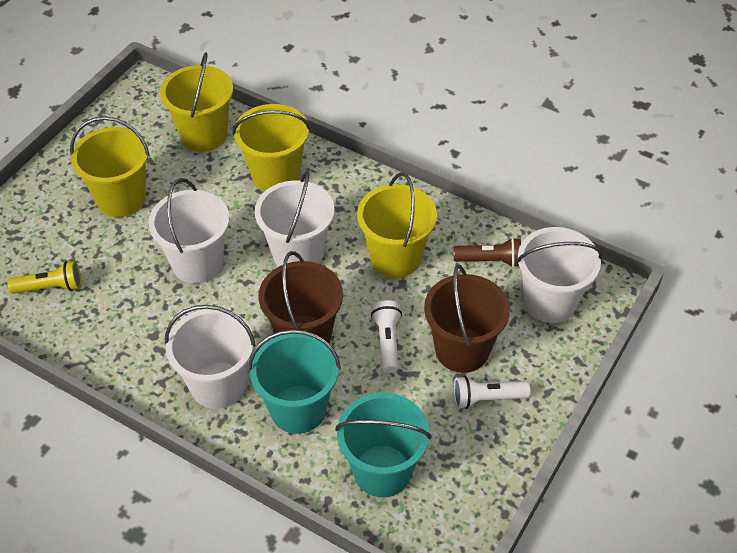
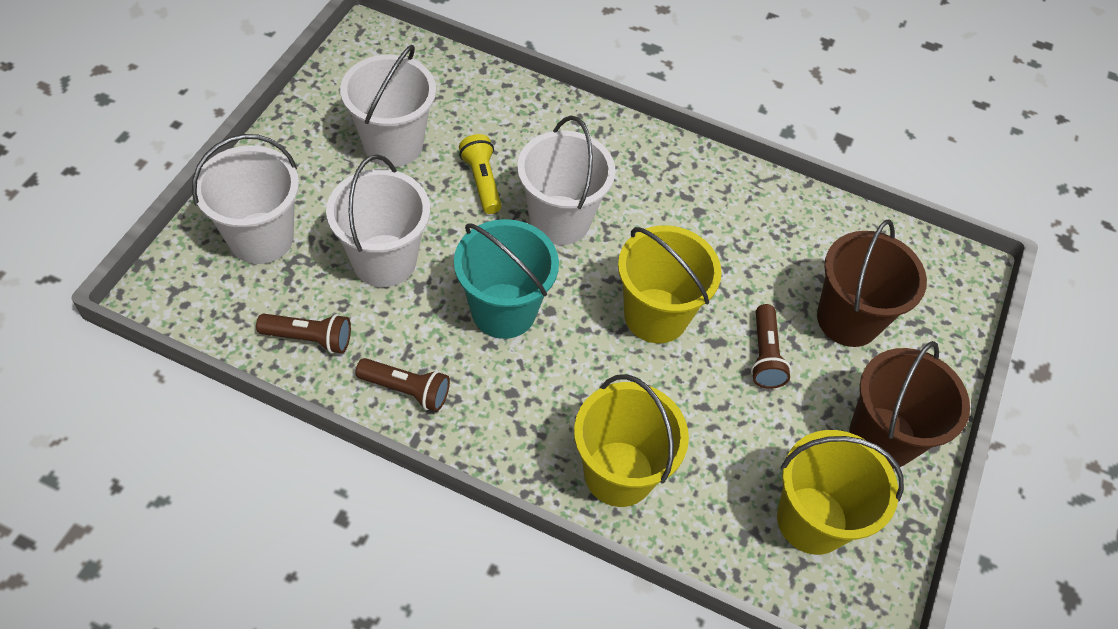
brown flashlight: 1 -> 3
turquoise bucket: 2 -> 1
white flashlight: 2 -> 0
yellow bucket: 4 -> 3

